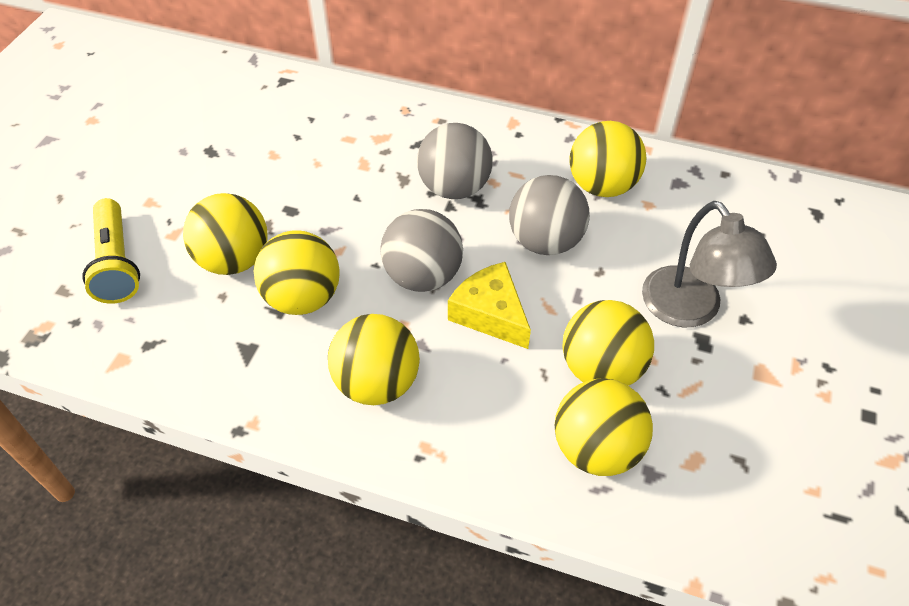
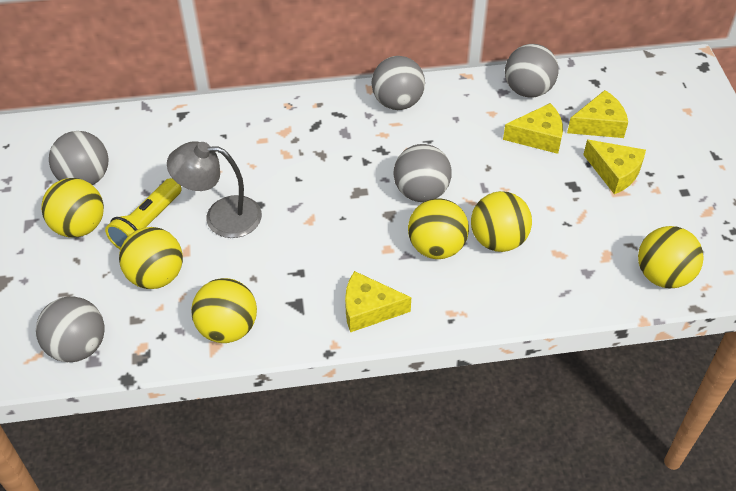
grey ball: 3 -> 5
yellow cheese: 1 -> 4

